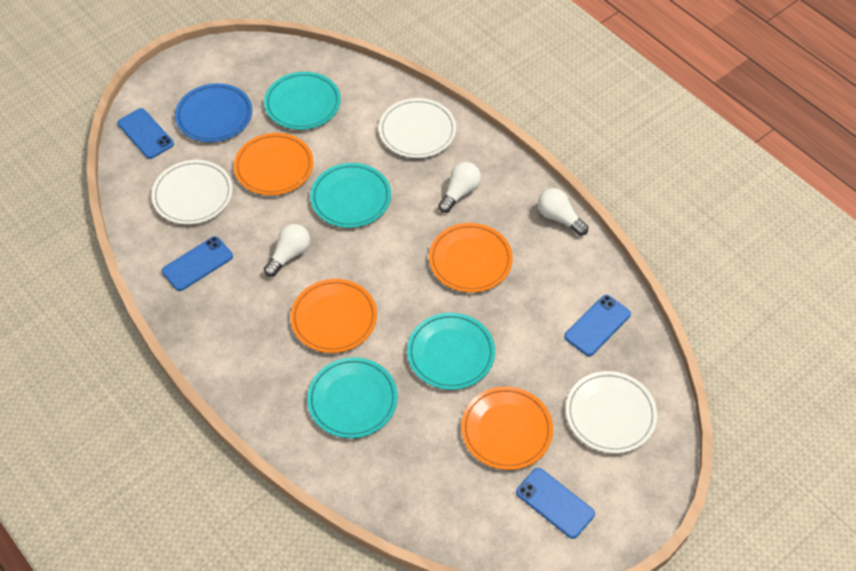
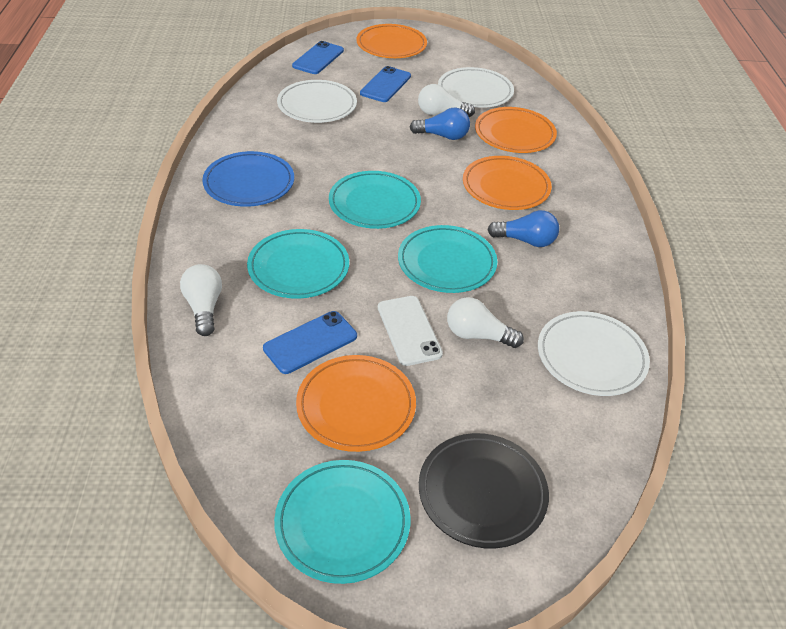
black plate: 0 -> 1
blue light bulb: 0 -> 2
blue phone: 4 -> 3
white phone: 0 -> 1

